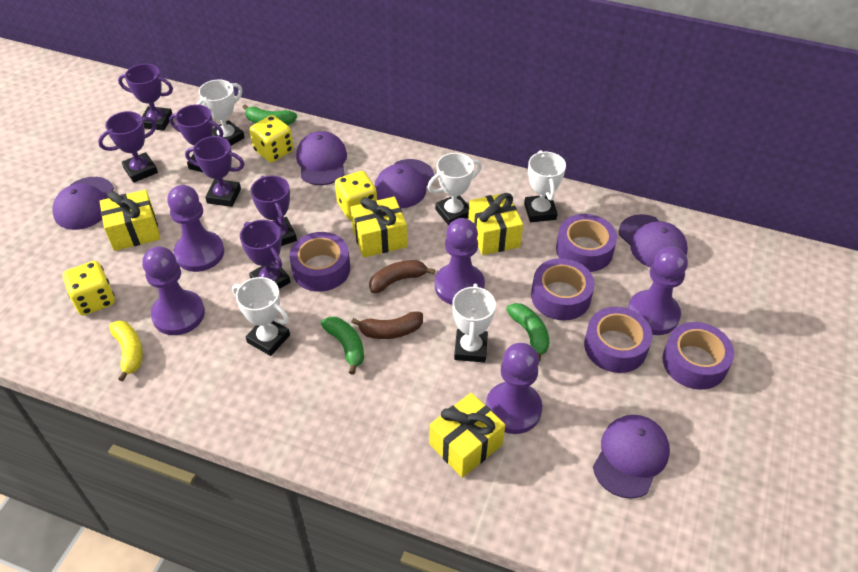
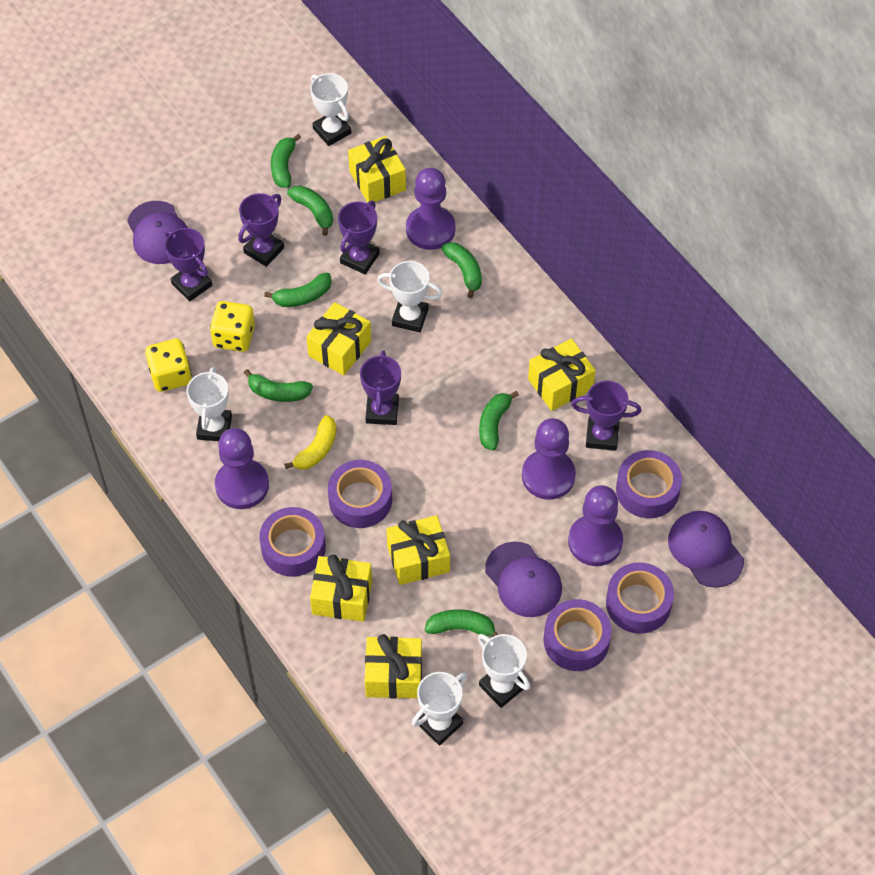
brown banana: 2 -> 0
green banana: 3 -> 7
purple cap: 5 -> 3
purple pawn: 5 -> 4
purple trophy: 6 -> 5
yellow dice: 3 -> 2
yellow gift: 4 -> 6

